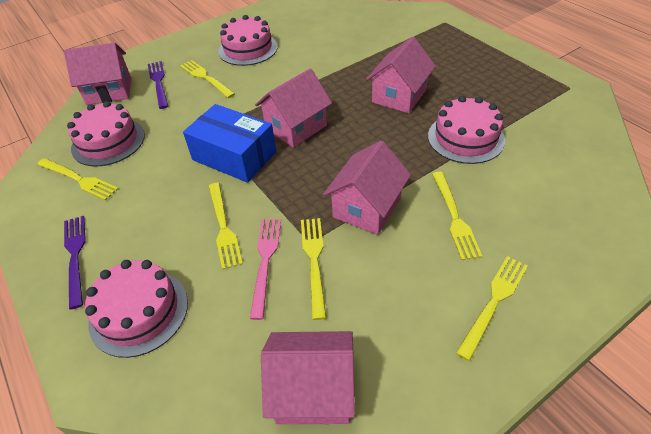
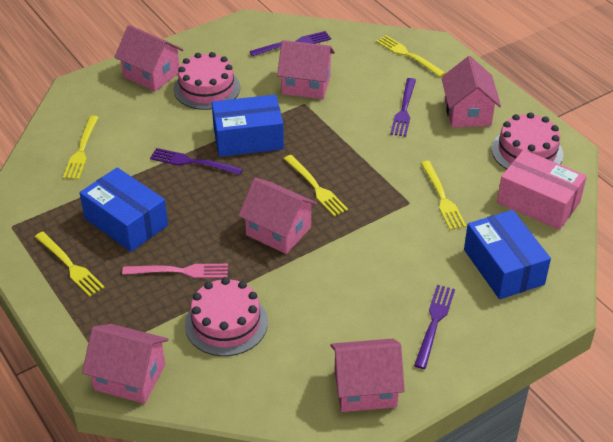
blue box: 1 -> 3
pink box: 0 -> 1
pink cake: 4 -> 3
pink house: 5 -> 6
purple fork: 2 -> 4
yellow fork: 6 -> 5

